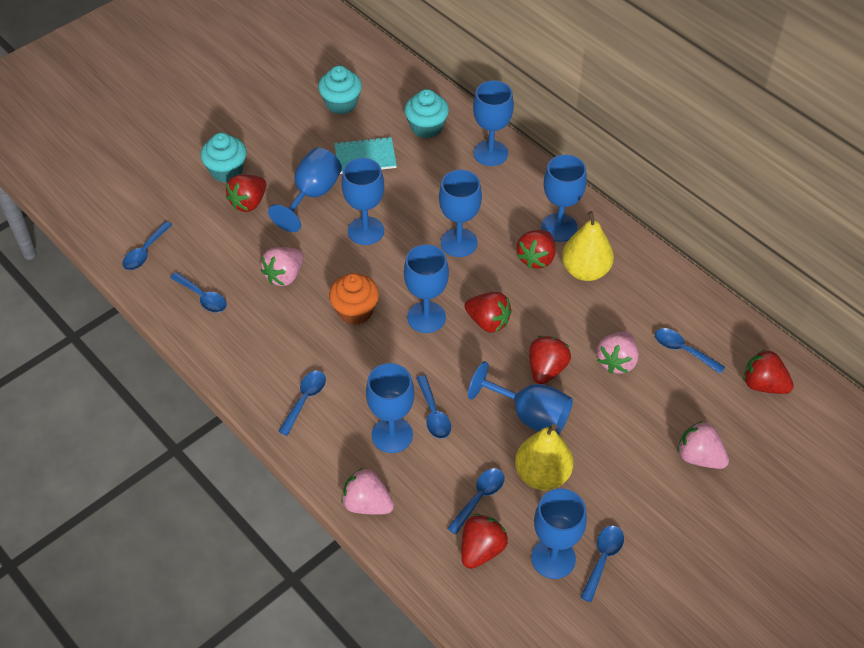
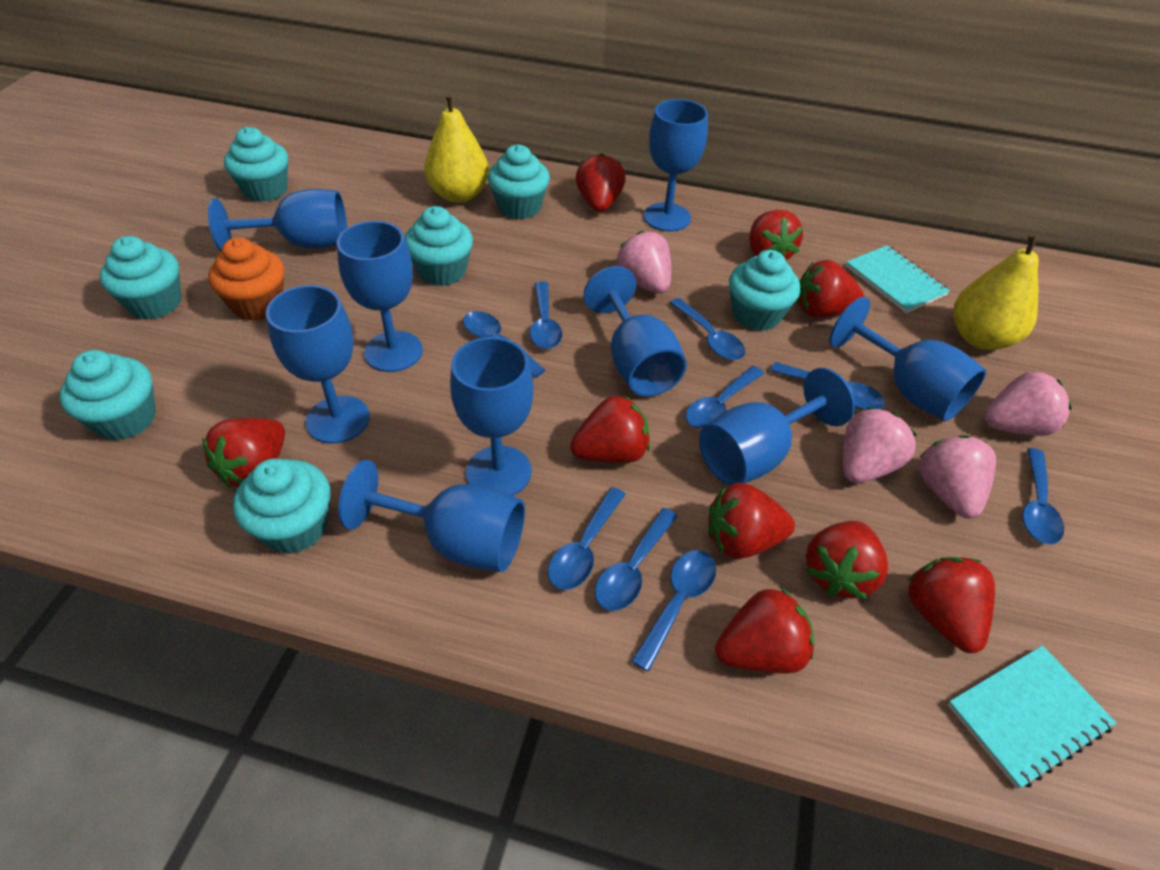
blue spoon: 7 -> 9
red strawberry: 6 -> 9
turquoise cupcake: 3 -> 7
turquoise notebook: 1 -> 2

